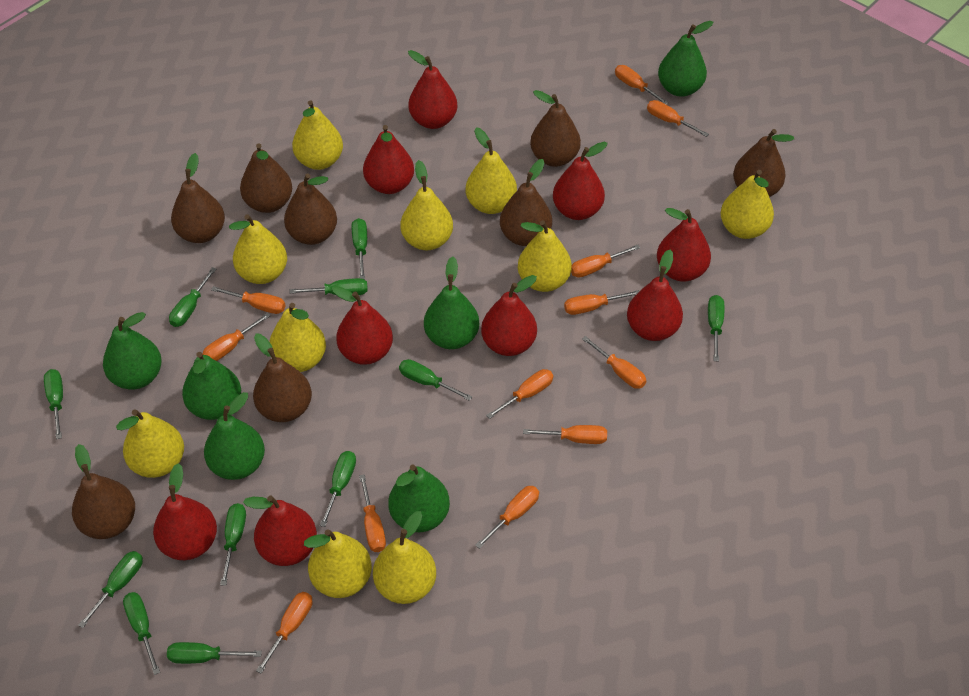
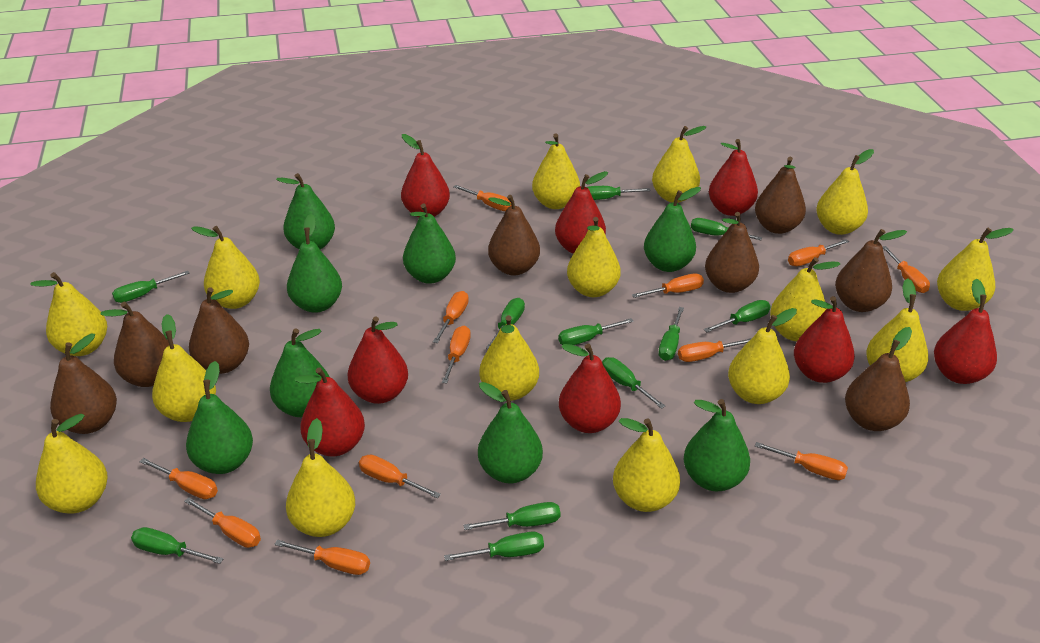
green pear: 6 -> 8
red pear: 9 -> 8
yellow pear: 10 -> 15

